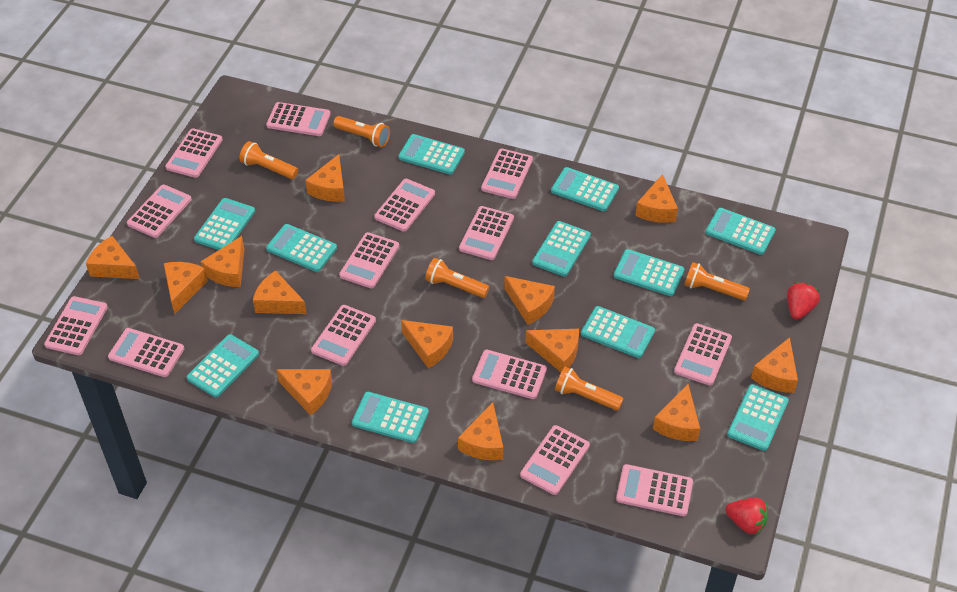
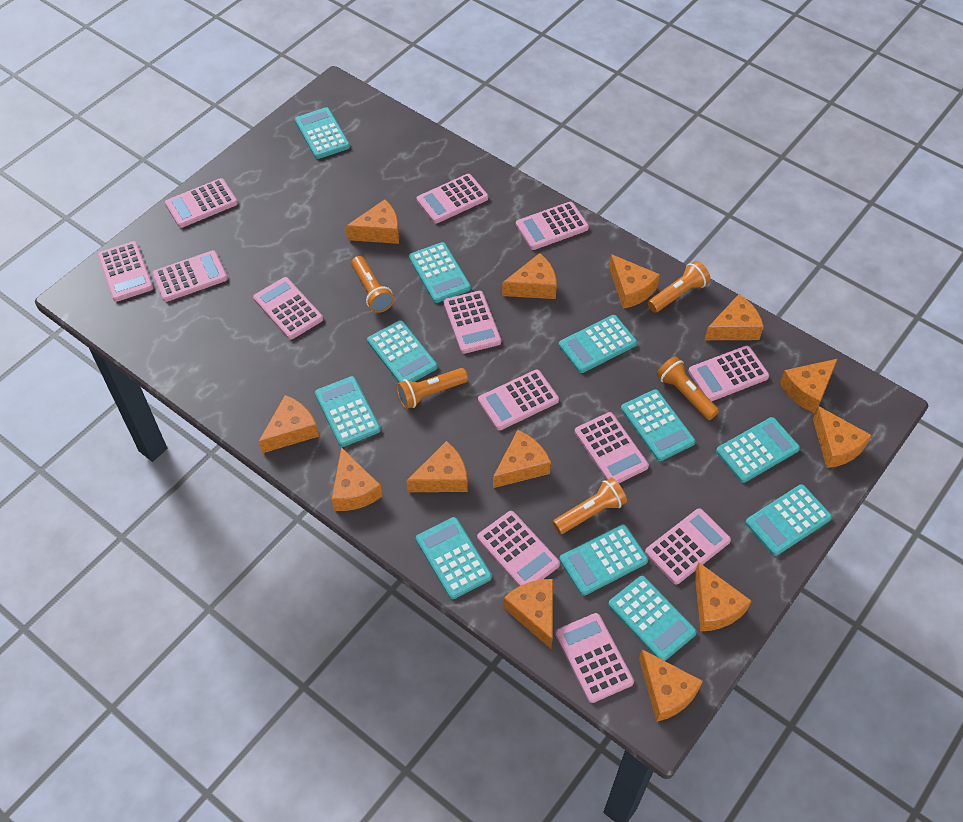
pink calculator: 14 -> 13
red strawberry: 2 -> 0

